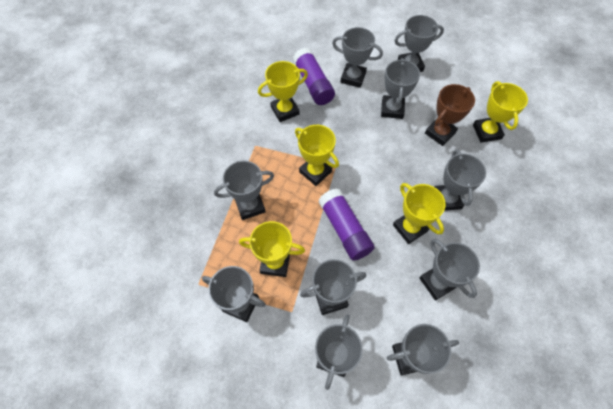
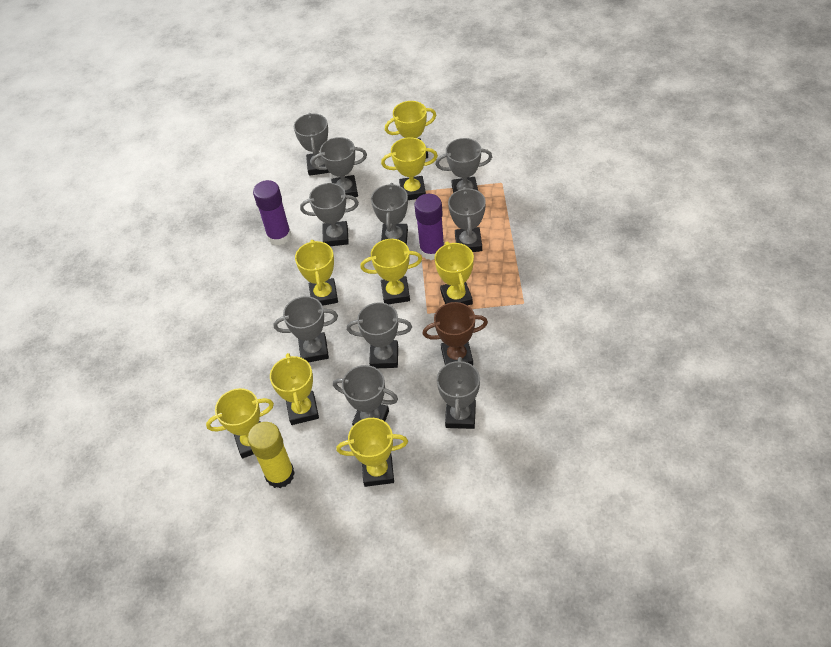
yellow glue stick: 0 -> 1
yellow trophy: 5 -> 8

